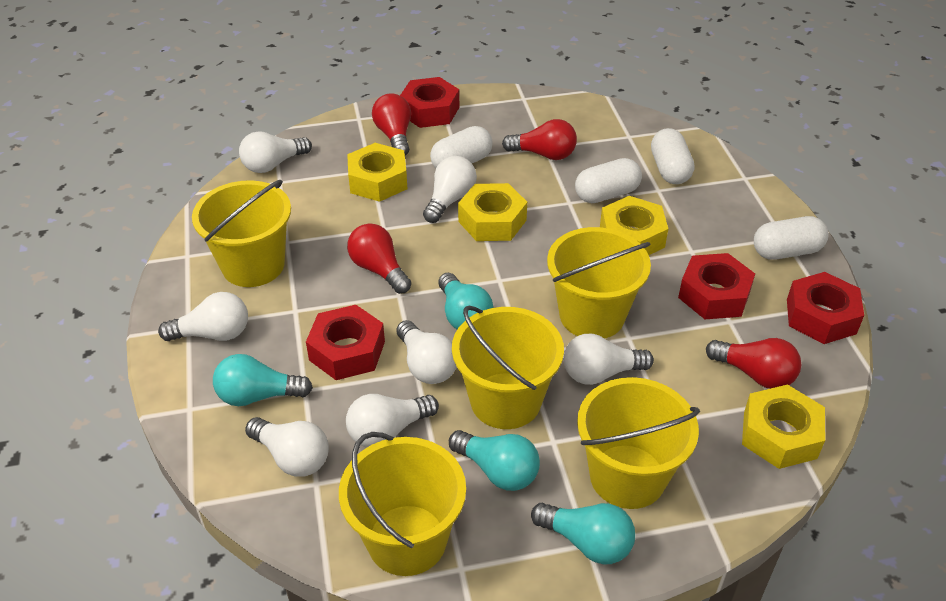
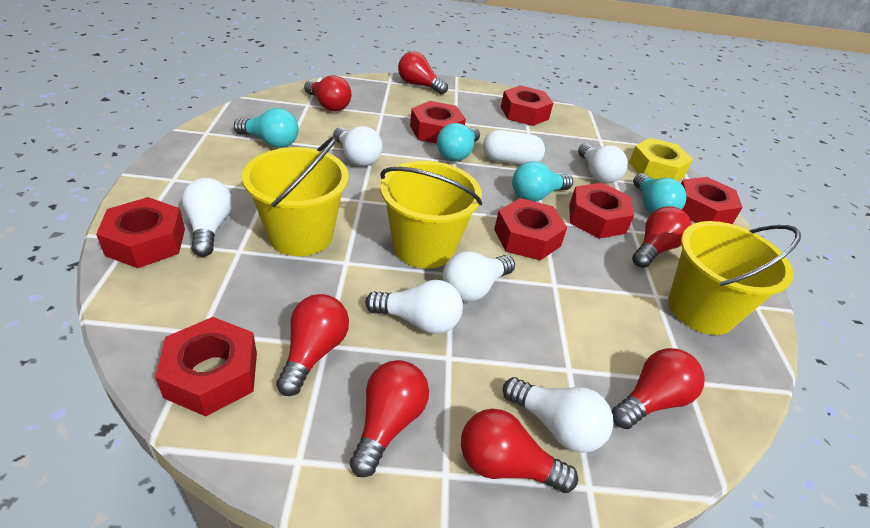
red light bulb: 4 -> 7
red nut: 4 -> 7
white capsule: 4 -> 1
white light bulb: 7 -> 6
yellow bucket: 5 -> 3
yellow nut: 4 -> 1

